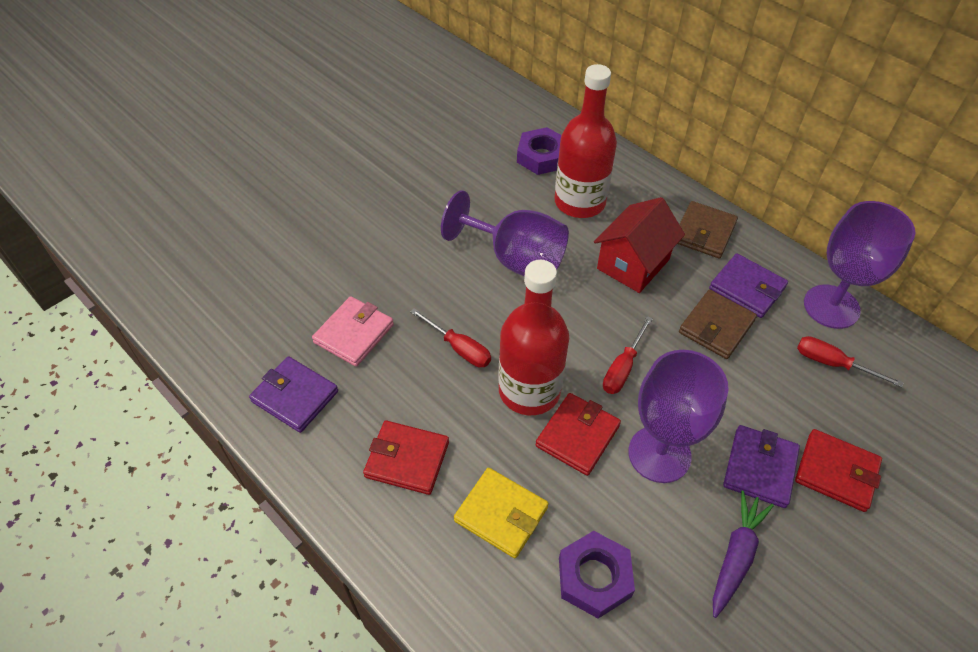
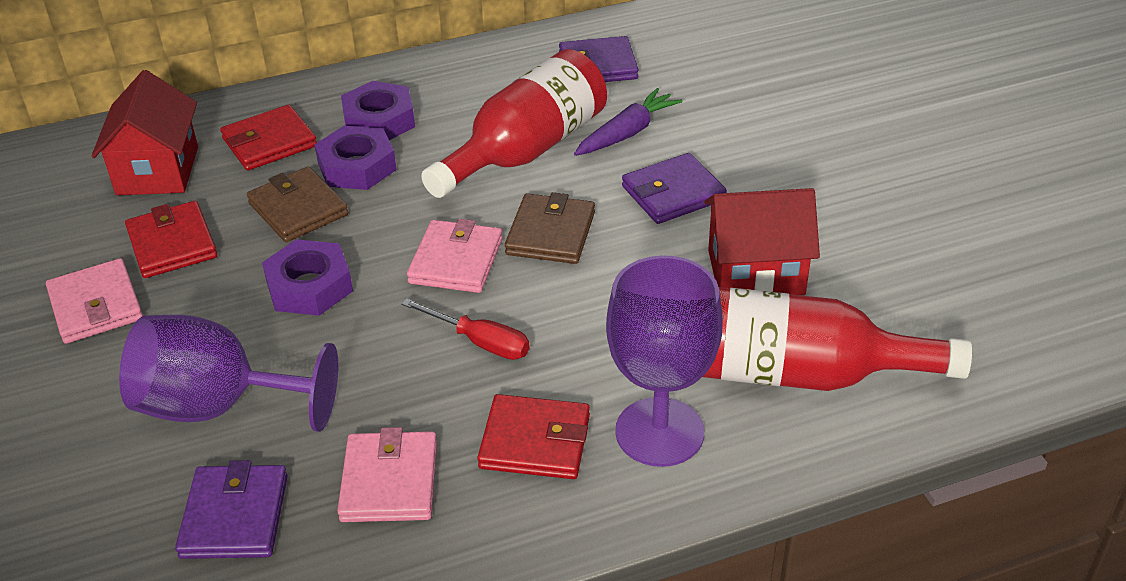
pink wallet: 1 -> 3
purple goblet: 3 -> 2
purple nut: 2 -> 3
red house: 1 -> 2
red screwdriver: 3 -> 1
yellow wallet: 1 -> 0

